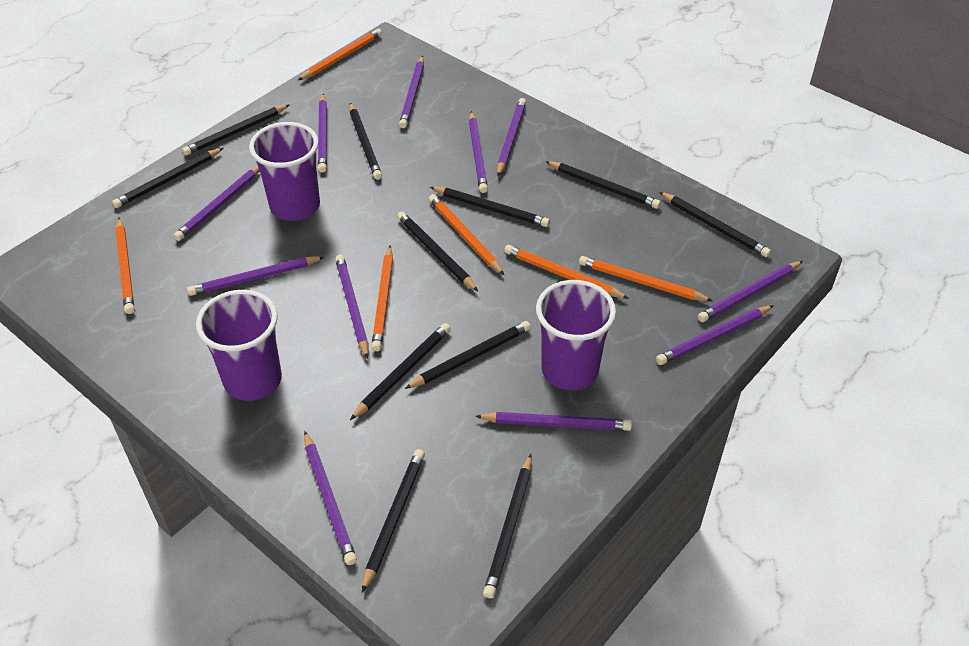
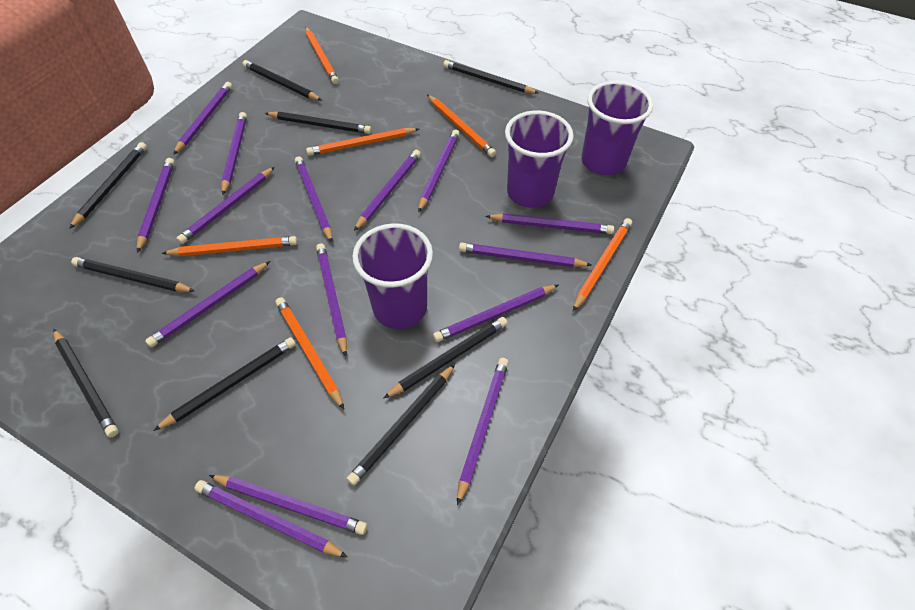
black pencil: 11 -> 9
purple pencil: 11 -> 15

